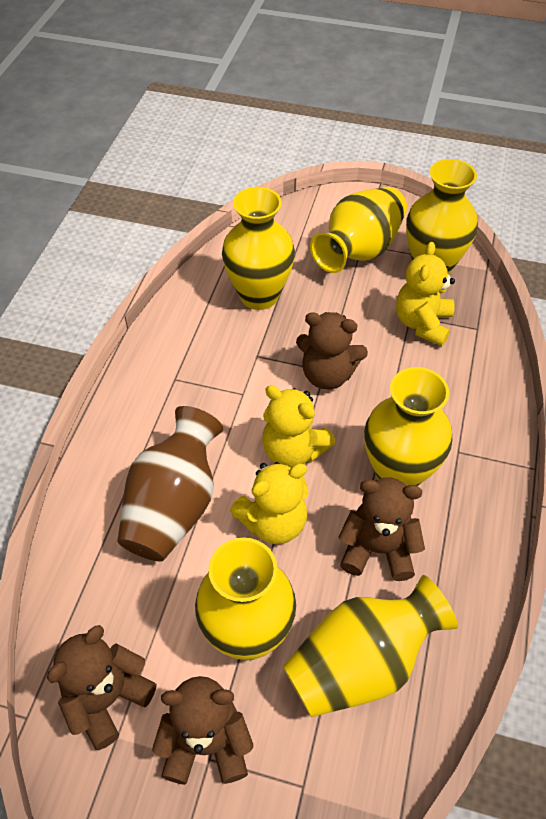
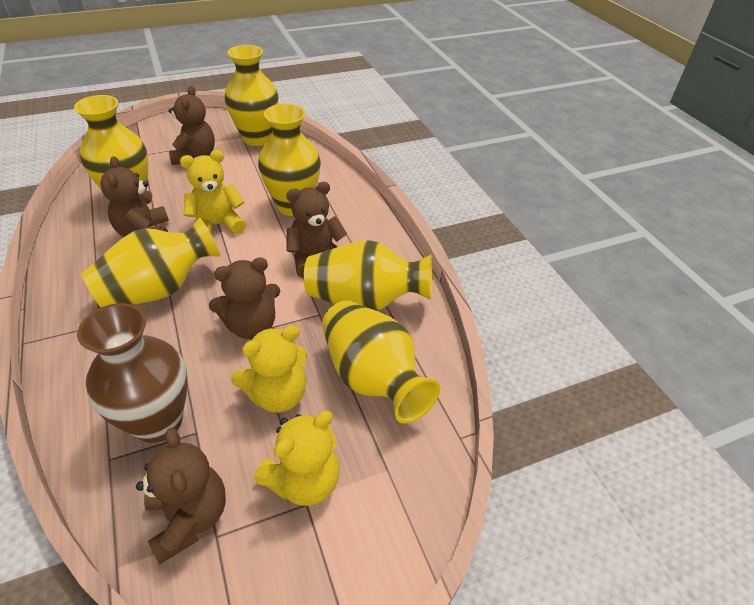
brown teddy bear: 4 -> 5

